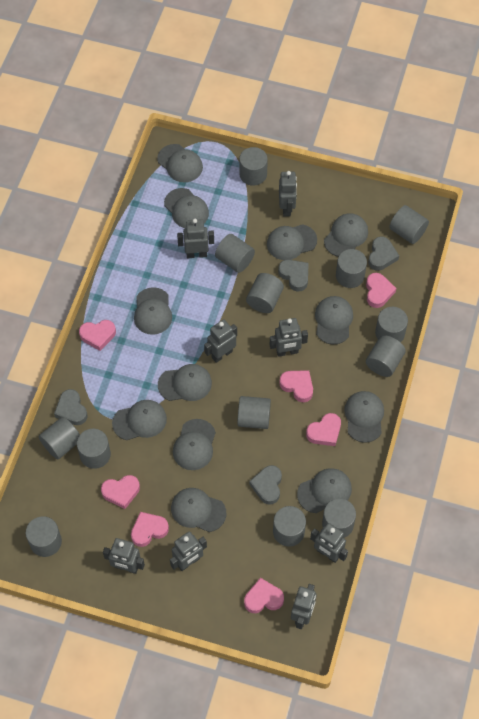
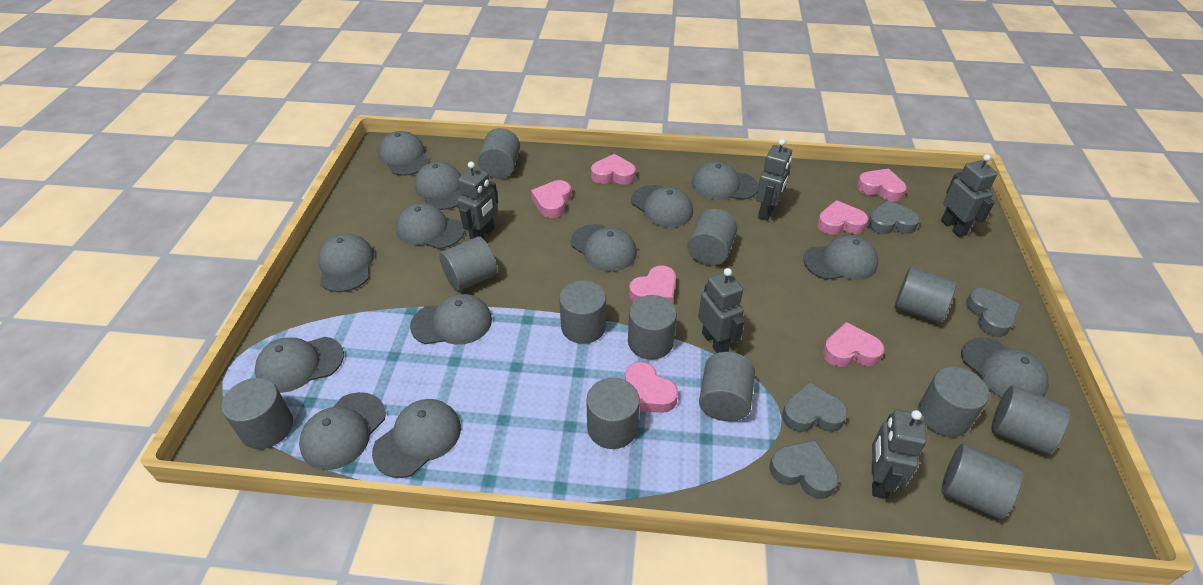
grey cap: 12 -> 13
grey cylinder: 13 -> 12
grey robot: 8 -> 5

